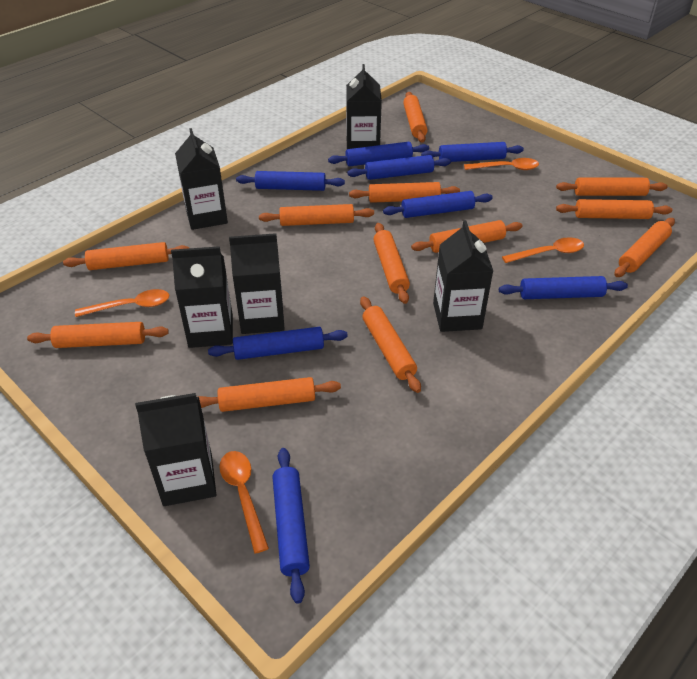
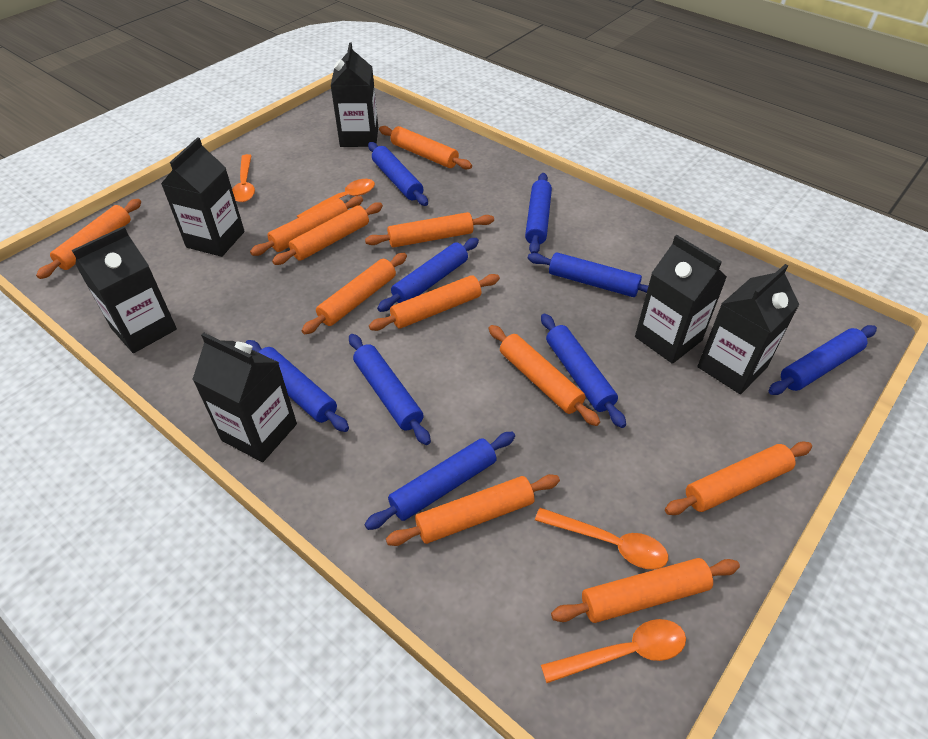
blue rolling pin: 8 -> 9
orange rolling pin: 12 -> 11

